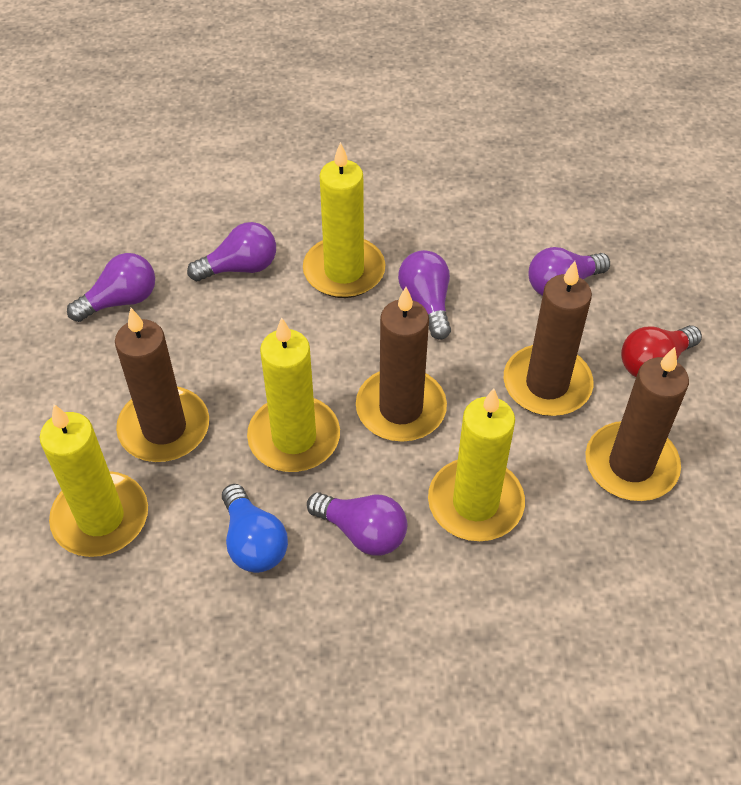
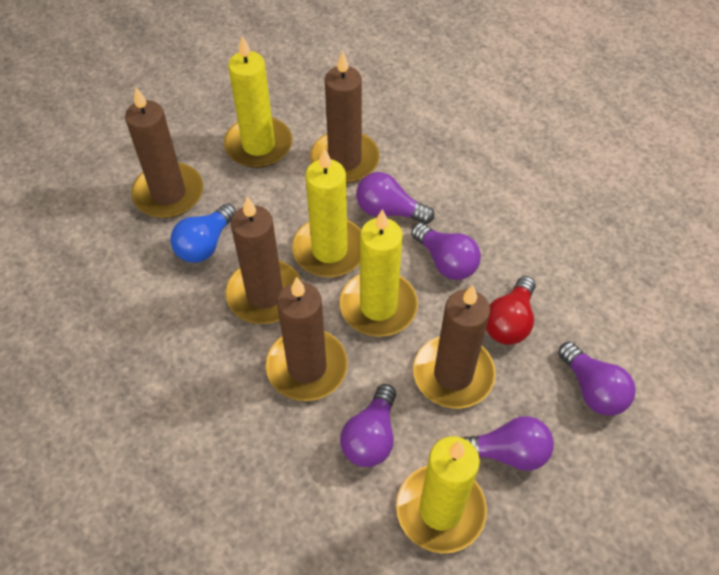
brown candle: 4 -> 5

